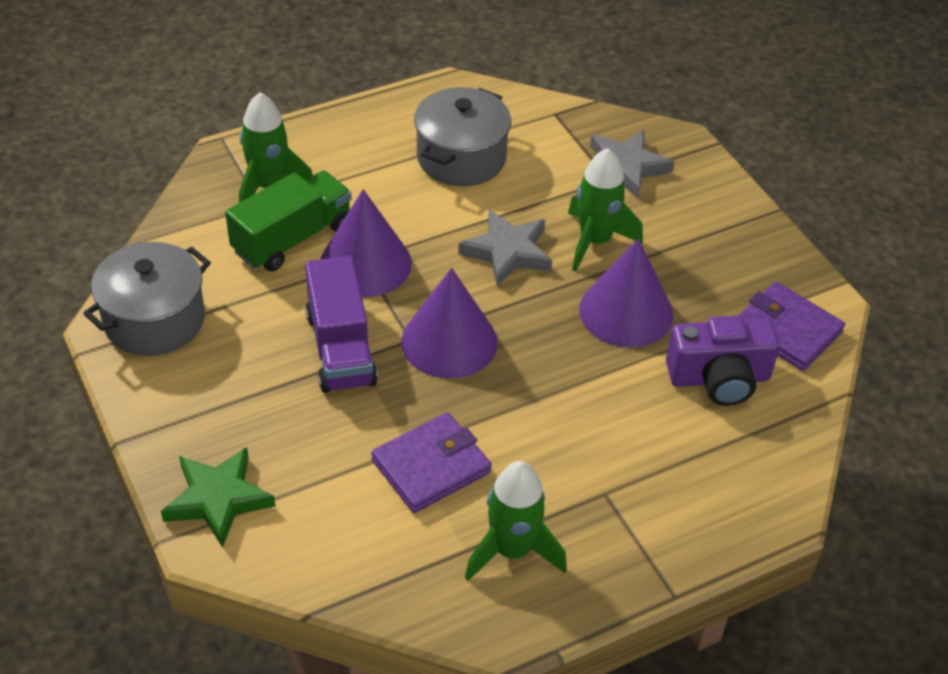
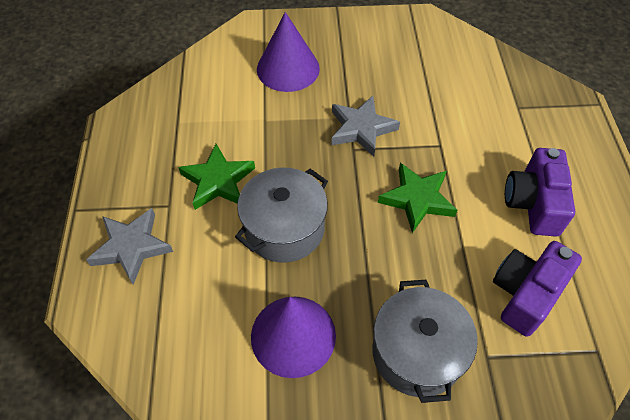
green rocket: 3 -> 0
green star: 1 -> 2
green truck: 1 -> 0
purple camera: 1 -> 2
purple cone: 3 -> 2
purple truck: 1 -> 0
purple wallet: 2 -> 0

